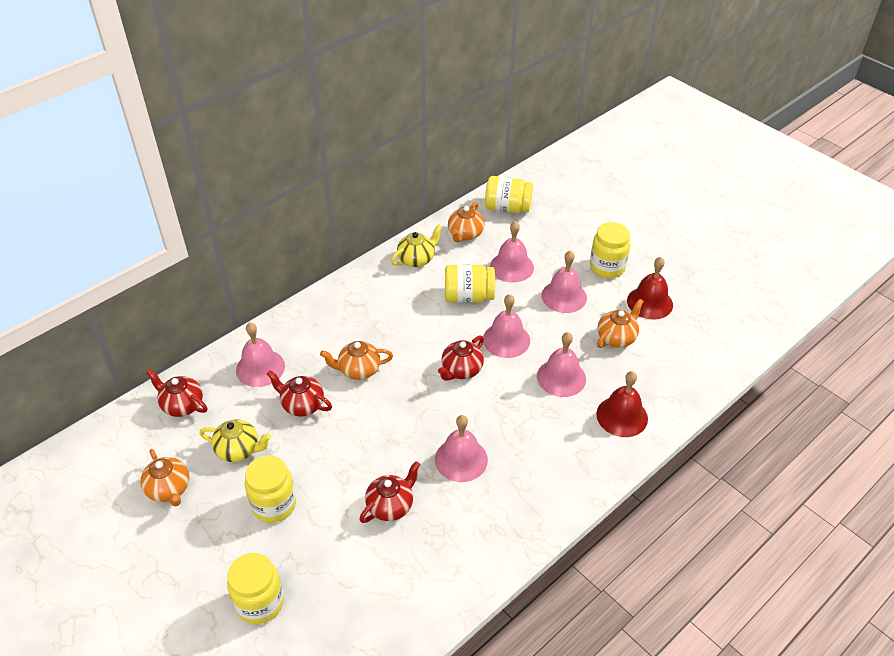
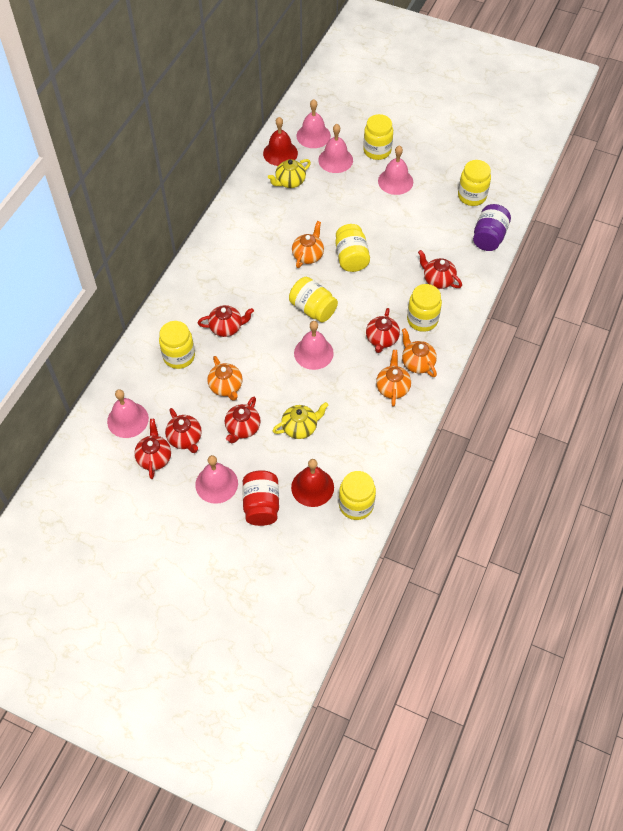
purple jar: 0 -> 1
red jar: 0 -> 1
red teapot: 4 -> 6
yellow jar: 5 -> 7

